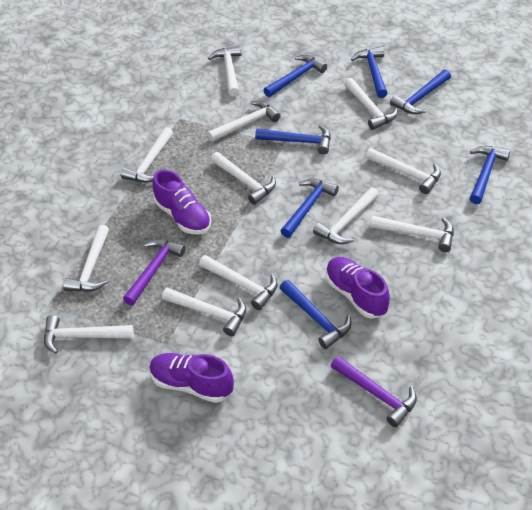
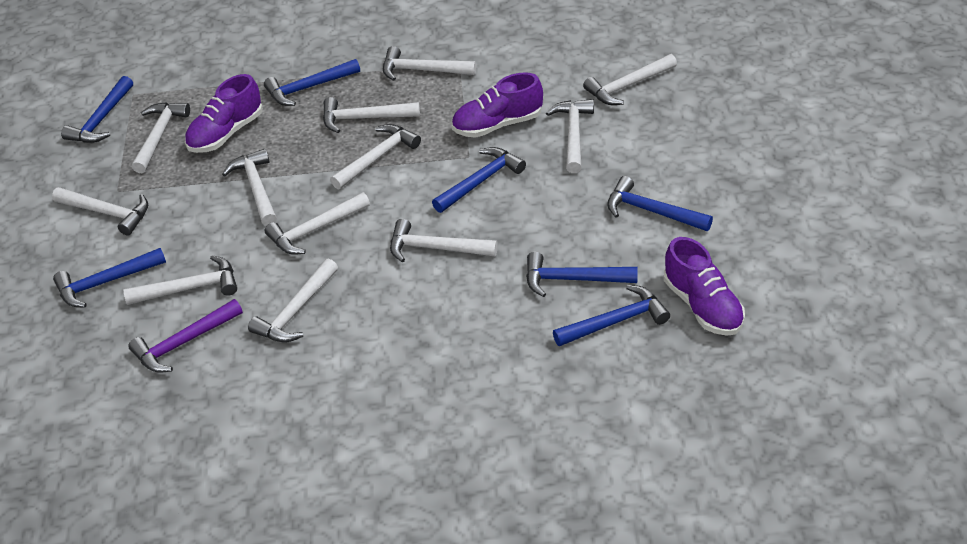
purple hammer: 2 -> 1

